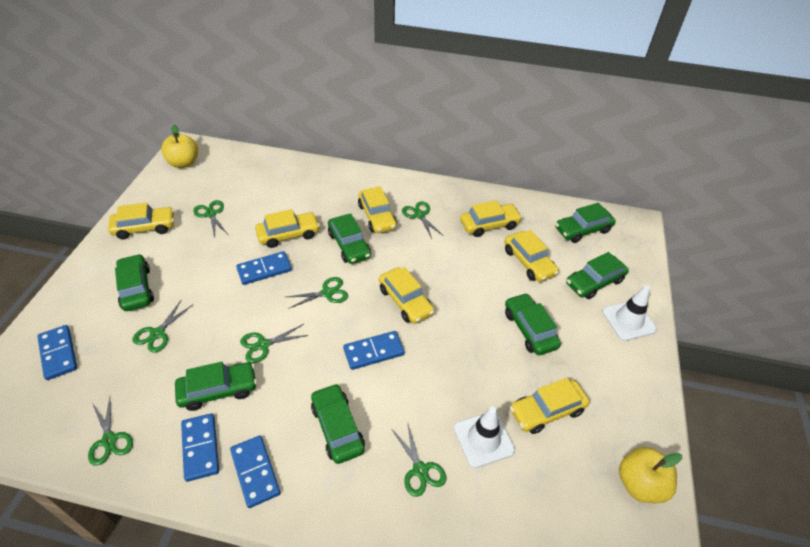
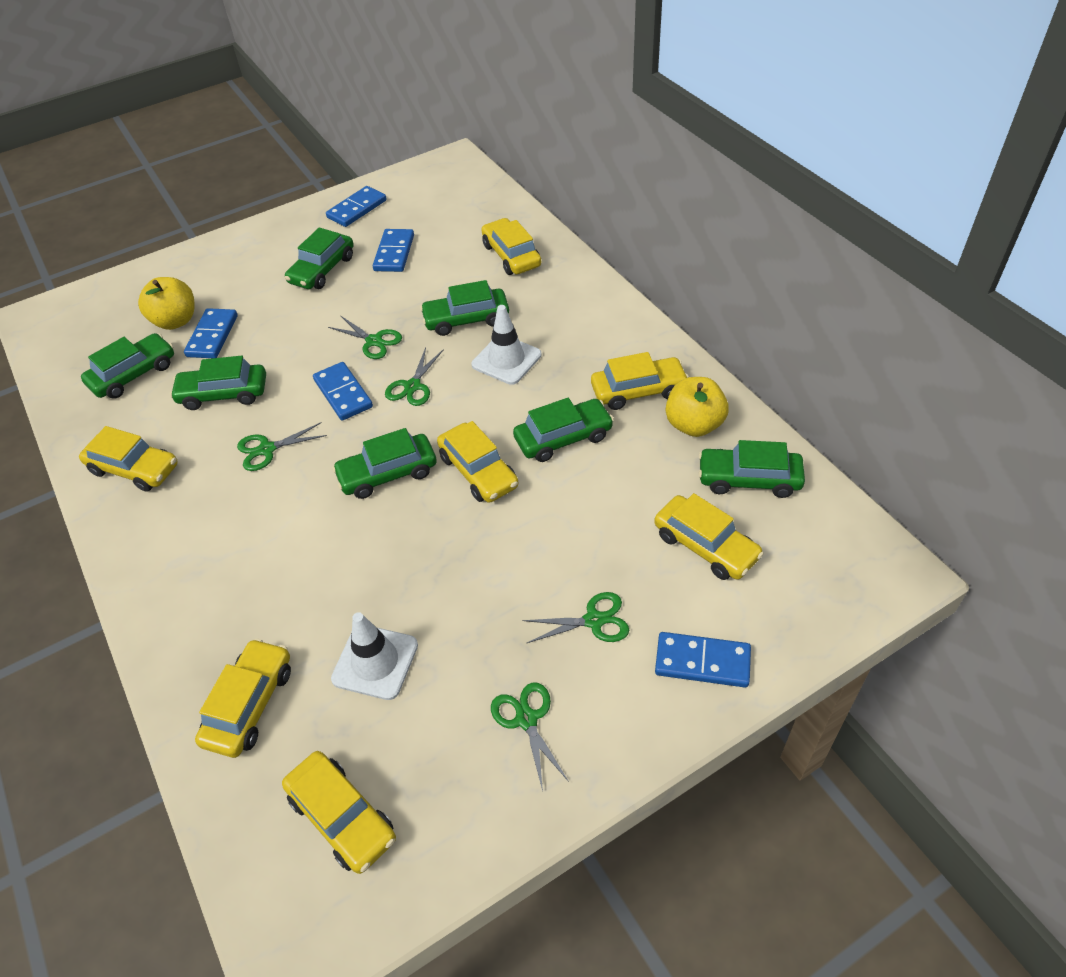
green scissors: 7 -> 5

